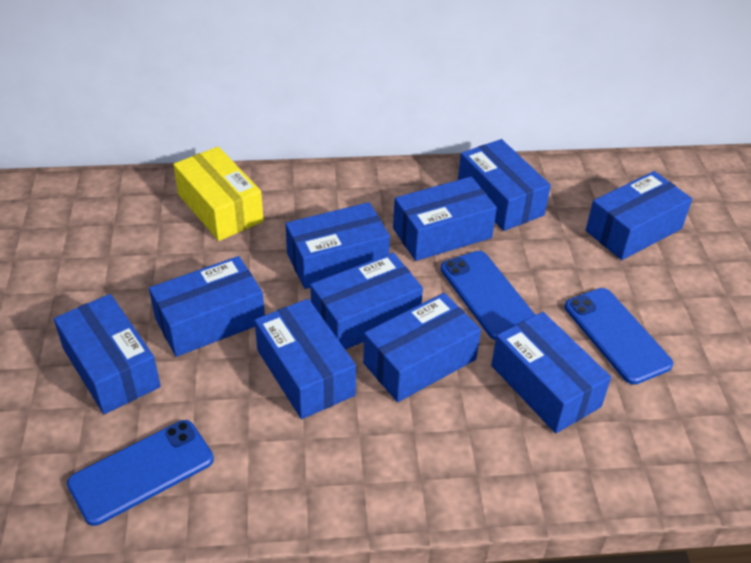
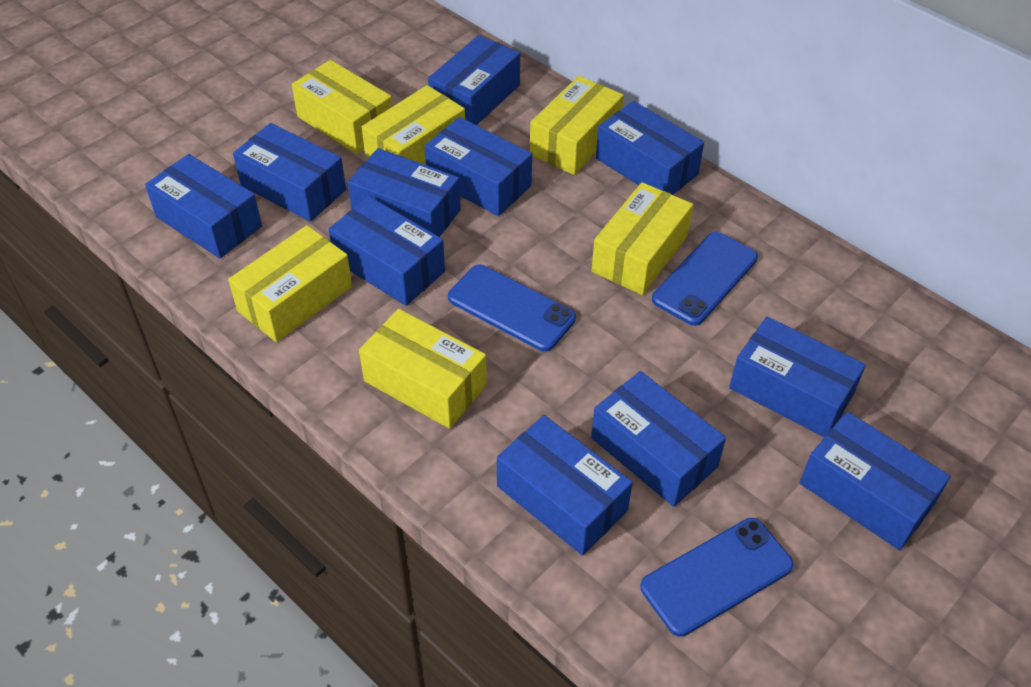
blue box: 10 -> 11
yellow box: 1 -> 6

